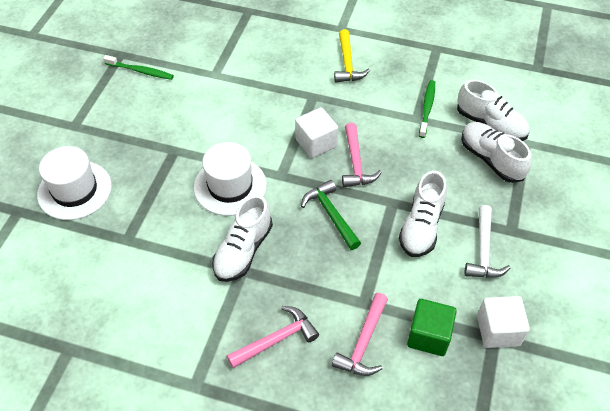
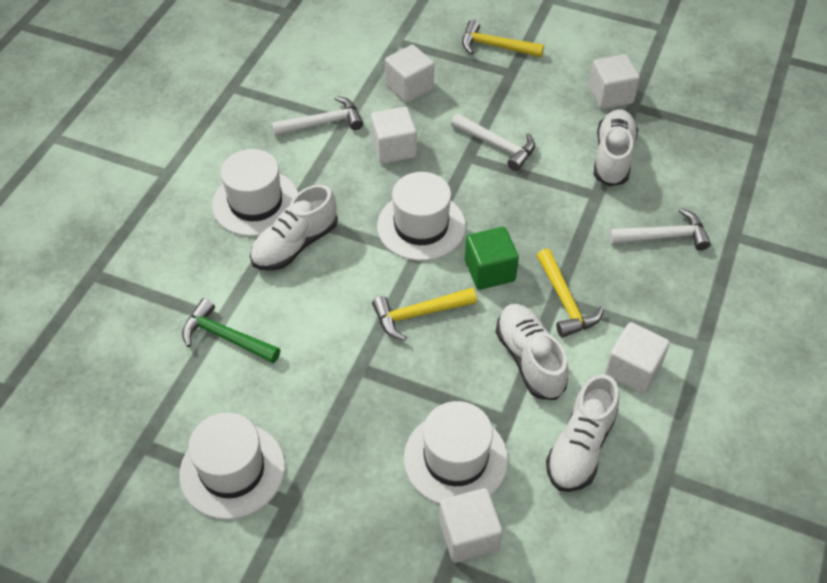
green toothbrush: 2 -> 0
pink hammer: 3 -> 0
white cube: 2 -> 5
white hammer: 1 -> 3
white hat: 2 -> 4
yellow hammer: 1 -> 3

